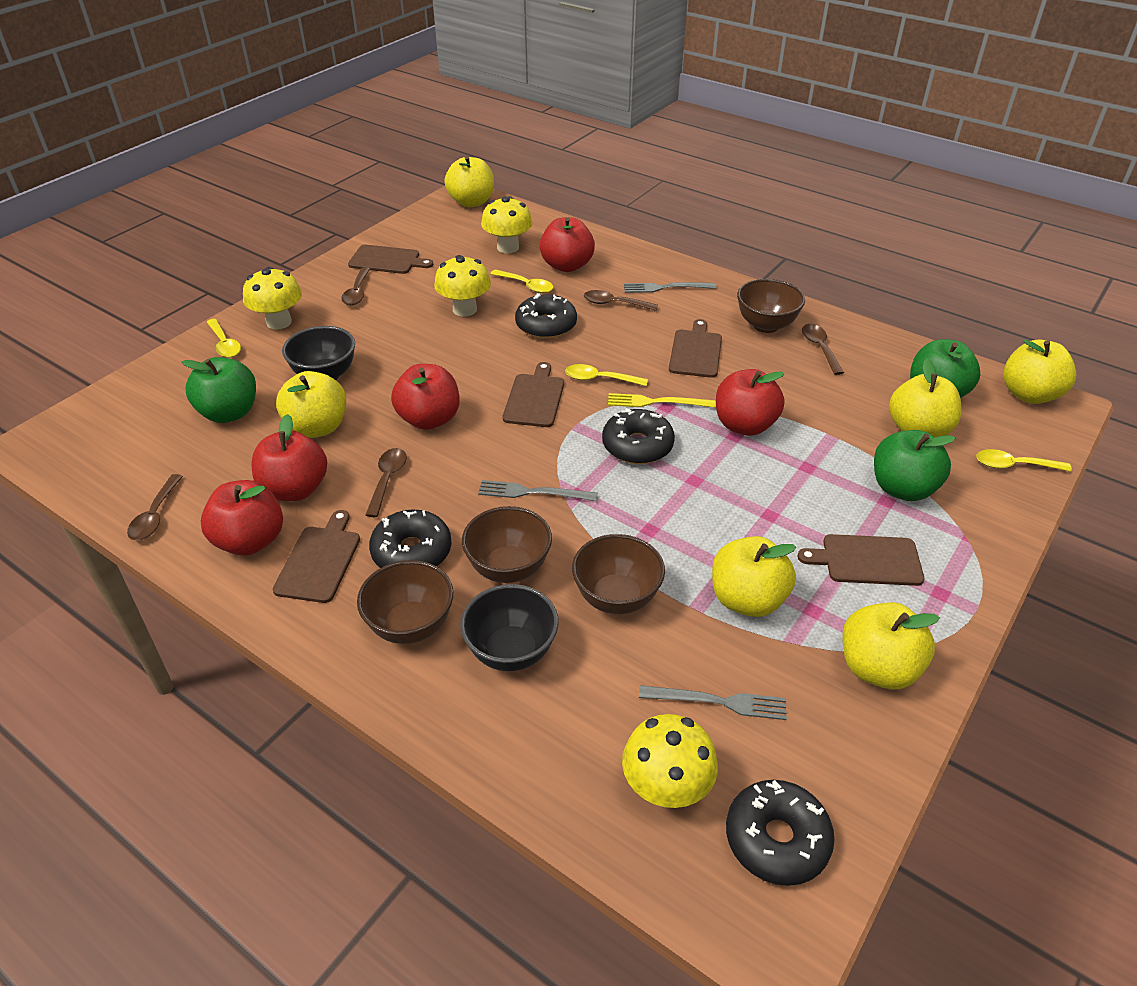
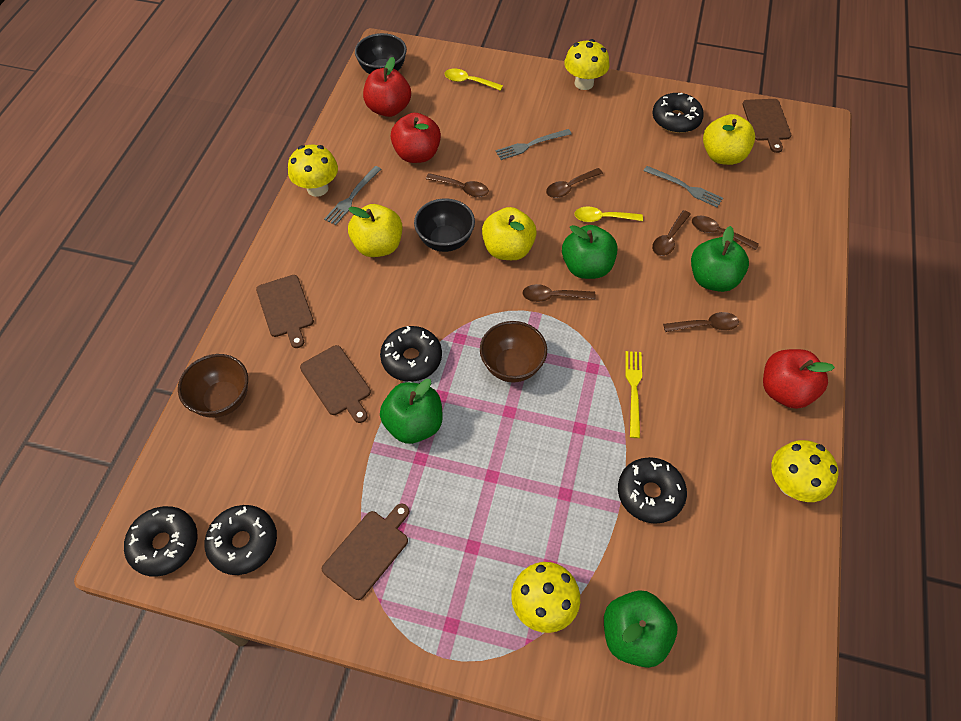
black donut: 4 -> 5
brown bowl: 4 -> 2
brown cutting board: 5 -> 4
brown spoon: 5 -> 6
green apple: 3 -> 4
red apple: 5 -> 3
yellow apple: 6 -> 3
yellow spoon: 4 -> 2

